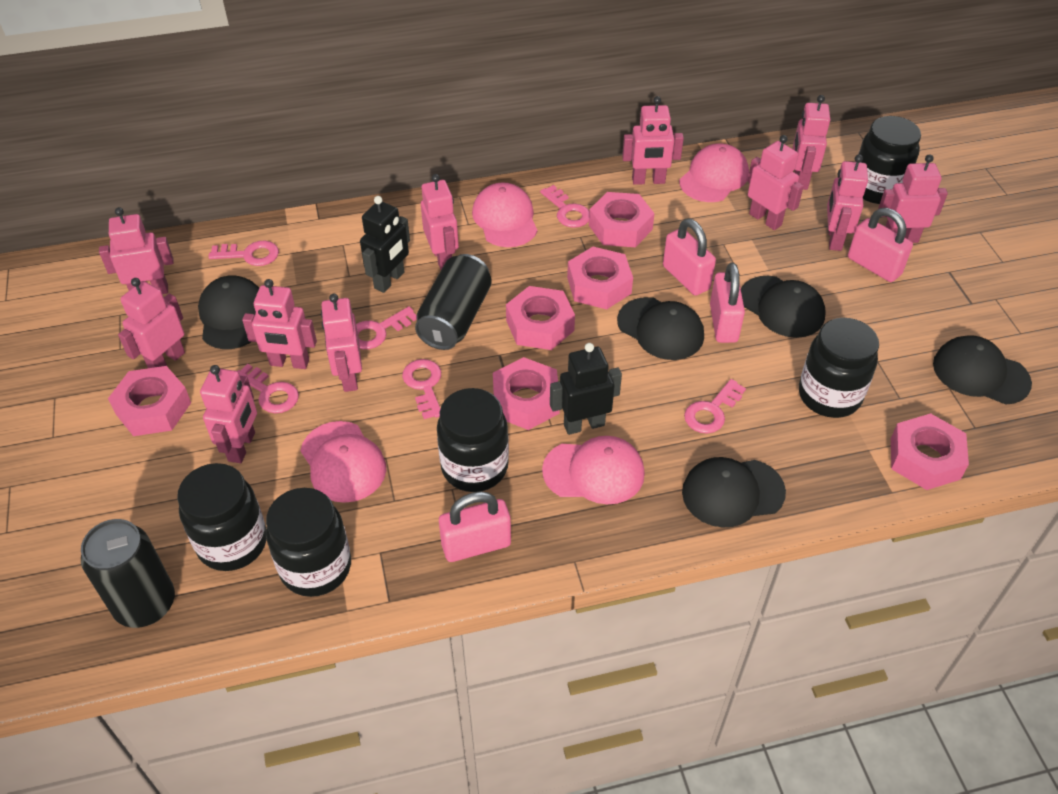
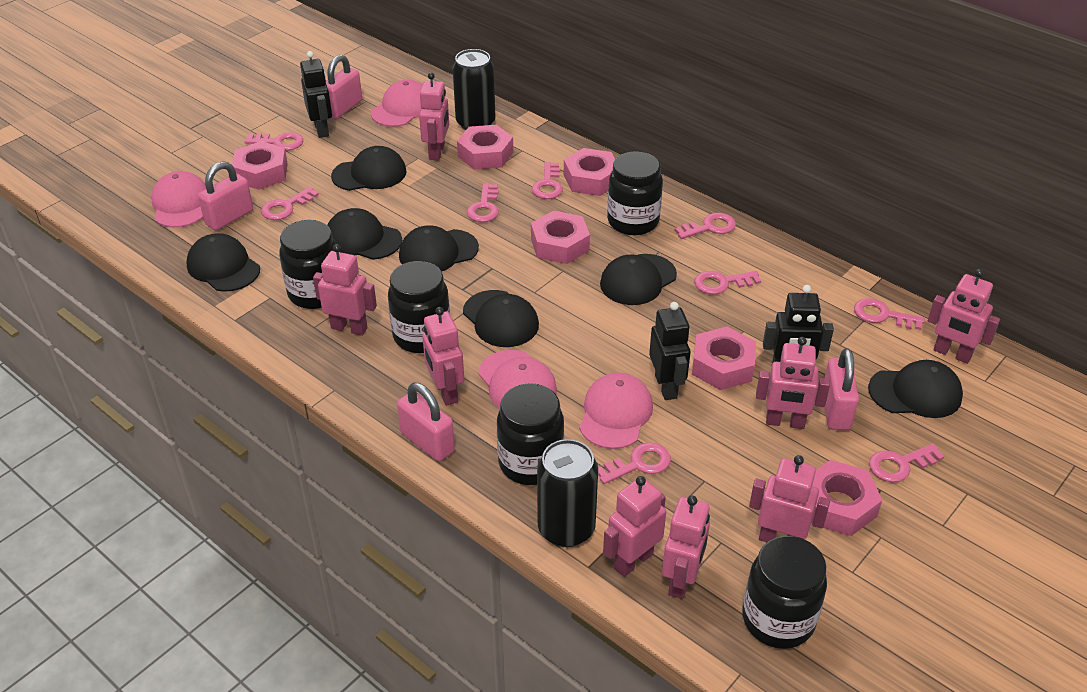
black cap: 5 -> 7
black robot: 2 -> 3
pink key: 6 -> 9
pink robot: 11 -> 8

